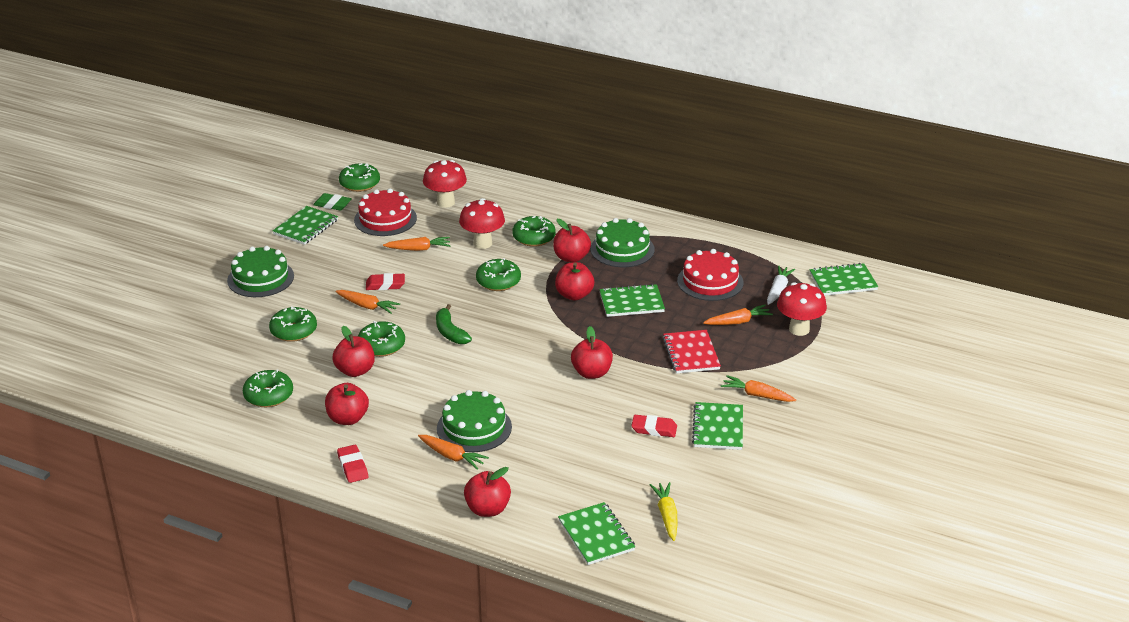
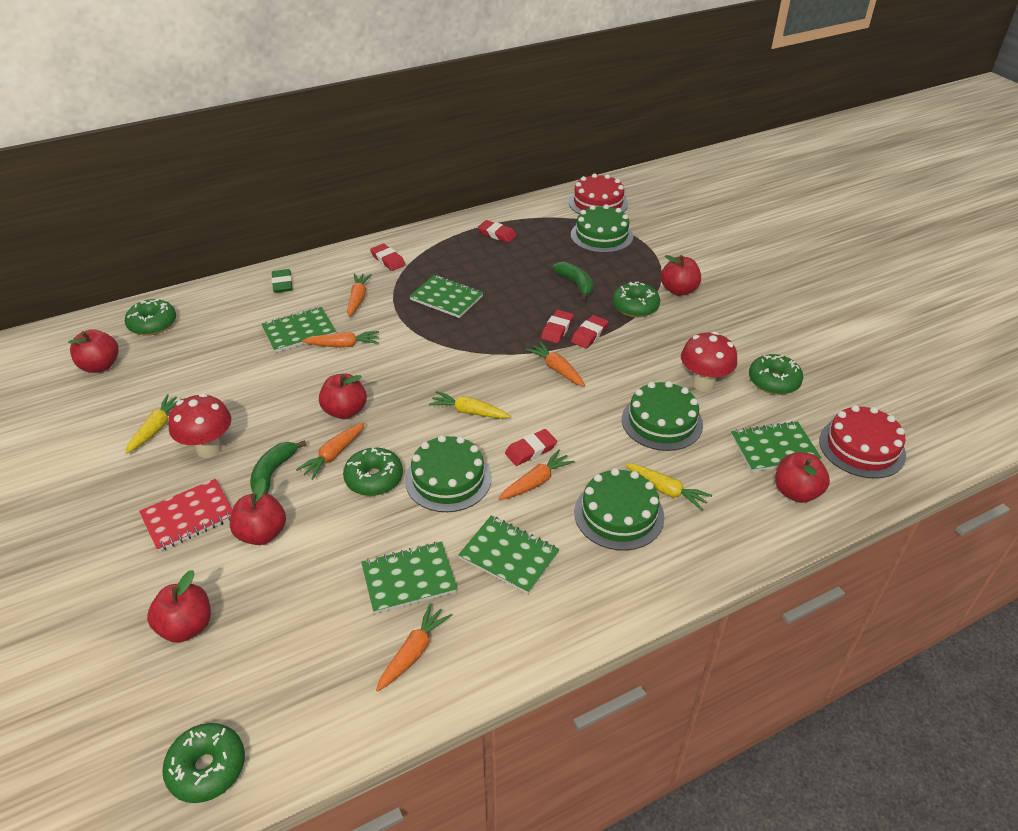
green banana: 1 -> 2
green cake: 3 -> 4
green donut: 6 -> 5
orange carrot: 5 -> 6
red eraser: 3 -> 5
red mushroom: 3 -> 2
white carrot: 1 -> 0
yellow carrot: 1 -> 3

